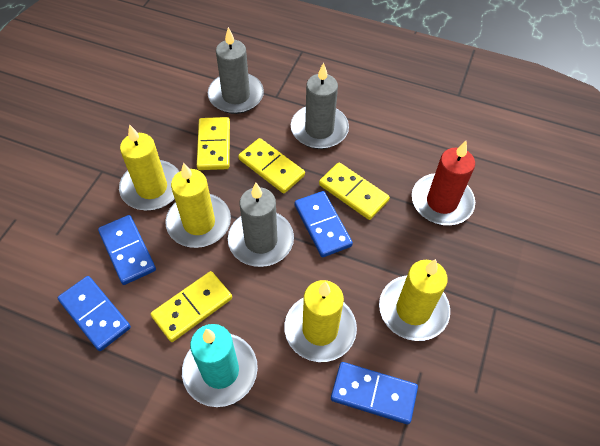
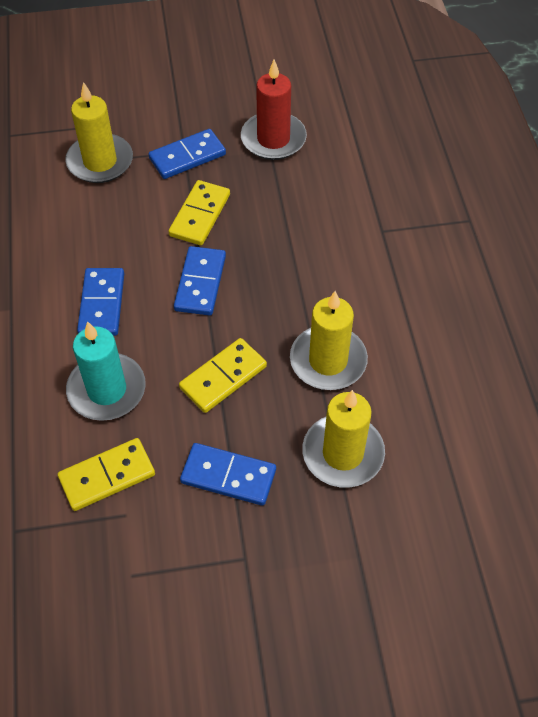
grey candle: 3 -> 0
yellow candle: 4 -> 3
yellow domino: 4 -> 3

